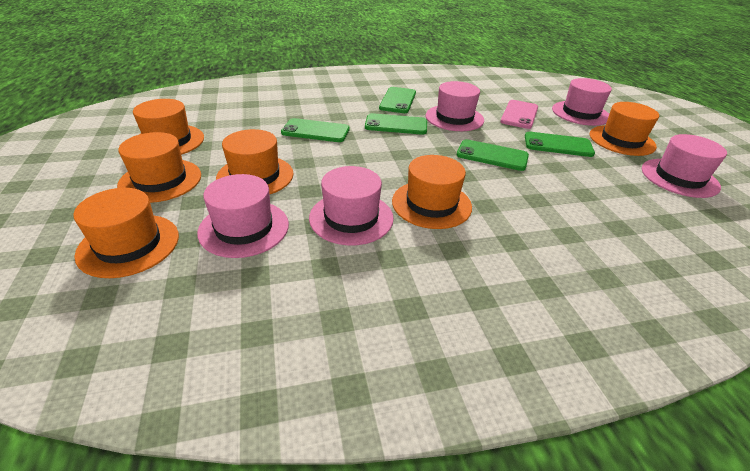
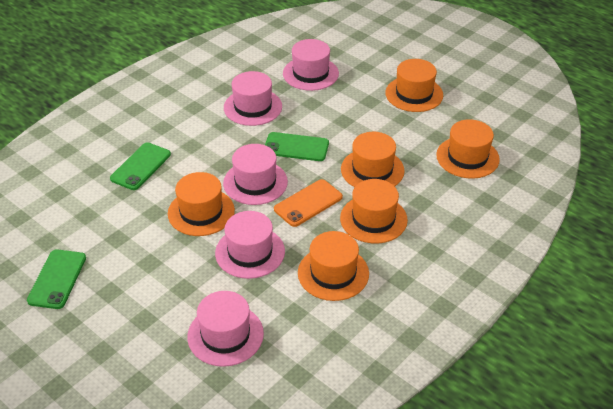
green phone: 5 -> 3
orange phone: 0 -> 1
pink phone: 1 -> 0

